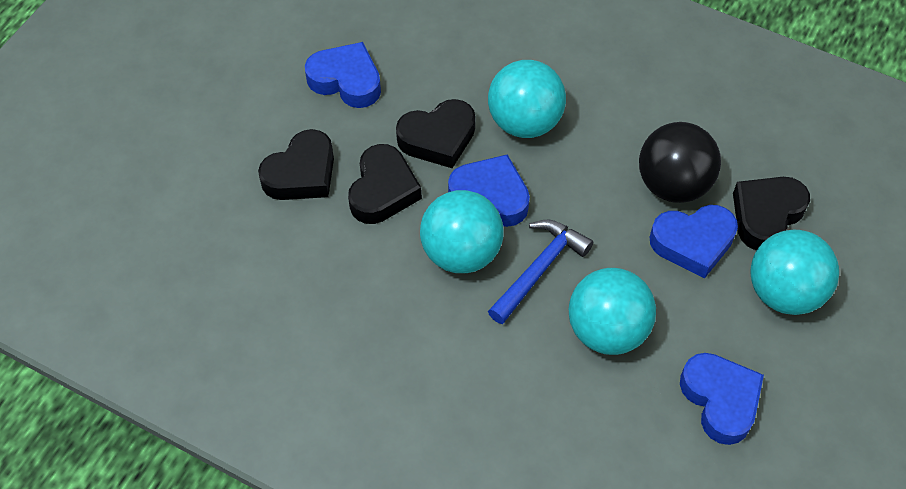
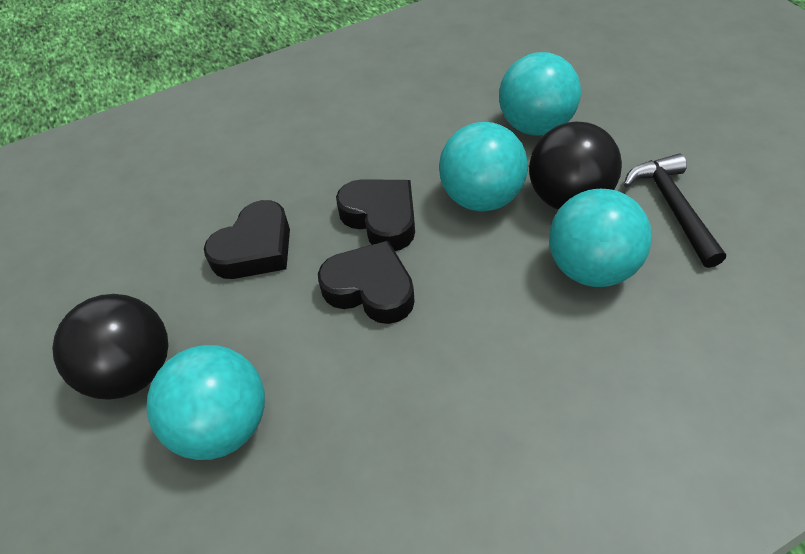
black ball: 1 -> 2
black hammer: 0 -> 1
black heart: 4 -> 3
blue hammer: 1 -> 0
blue heart: 4 -> 0

